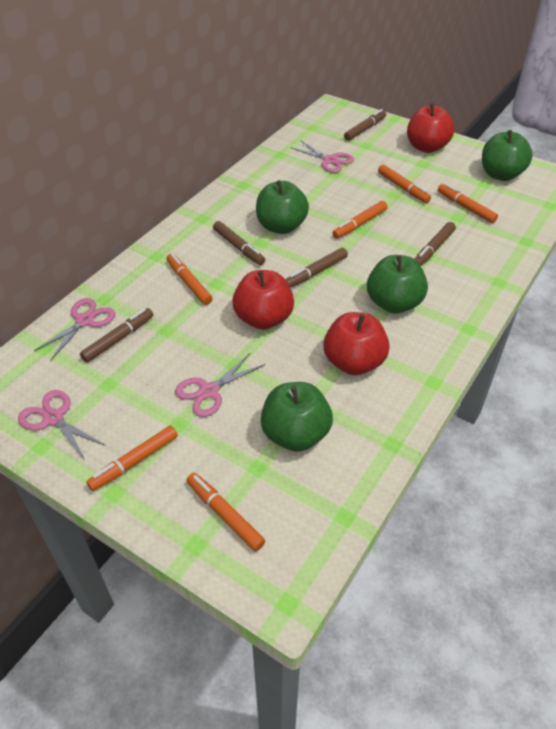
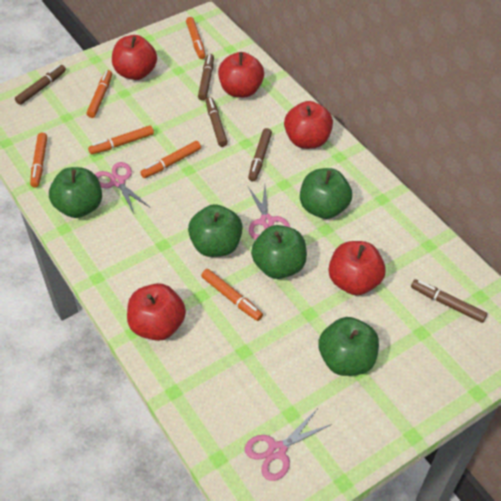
green apple: 4 -> 5
pink scissors: 4 -> 3
red apple: 3 -> 5

